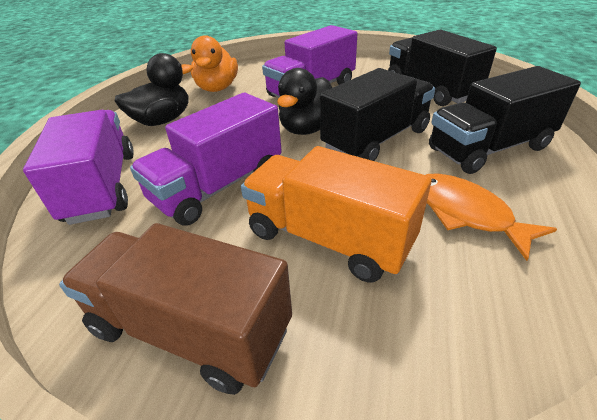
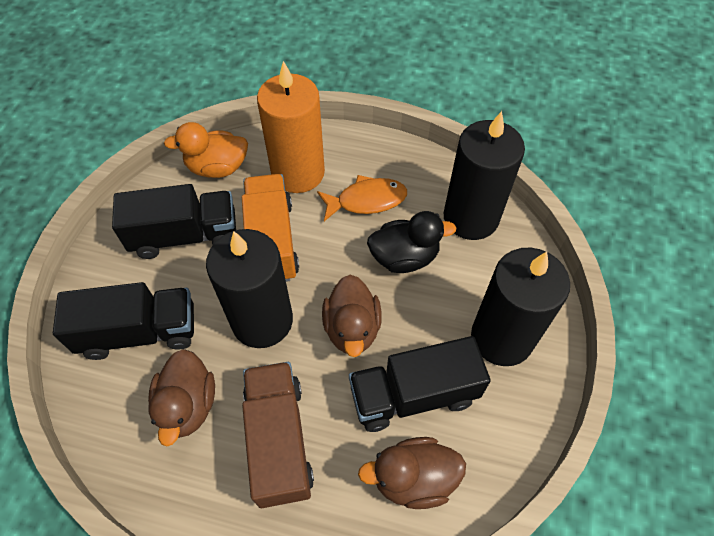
black candle: 0 -> 3
black duck: 2 -> 1
brown duck: 0 -> 3
orange candle: 0 -> 1
purple truck: 3 -> 0

